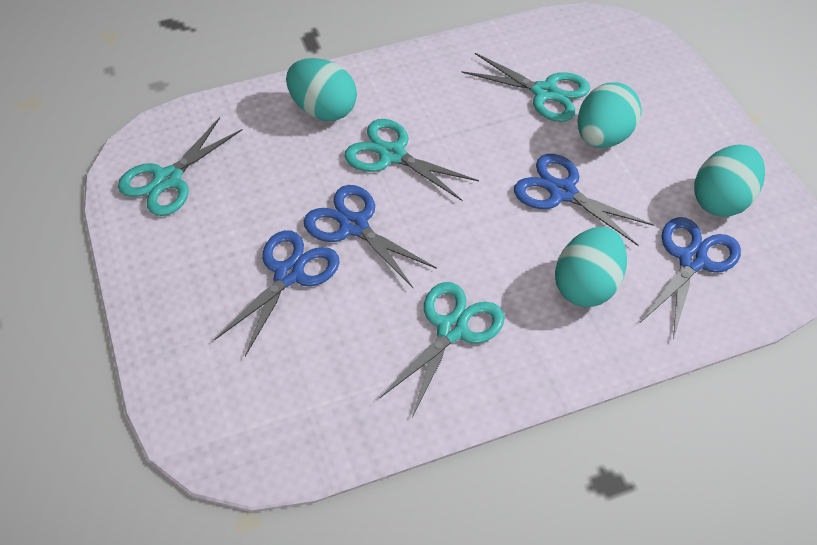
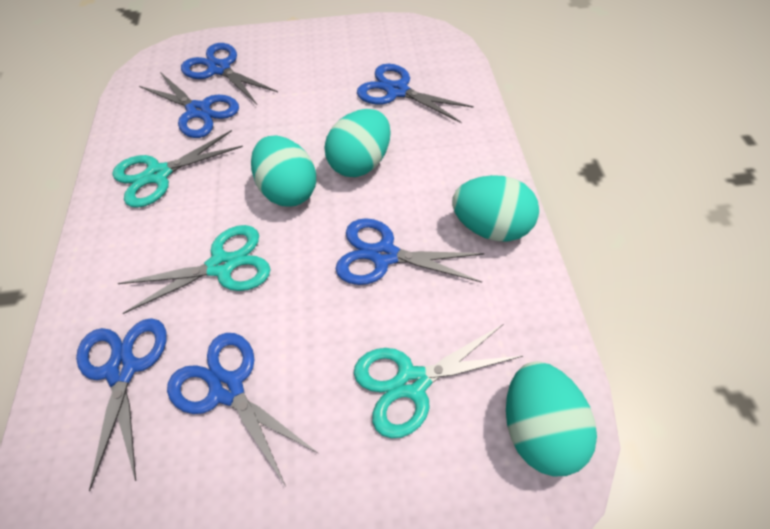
blue scissors: 4 -> 6
turquoise scissors: 4 -> 3

